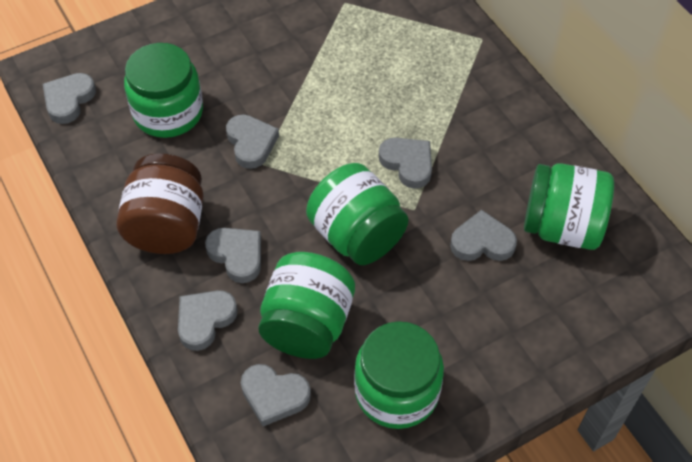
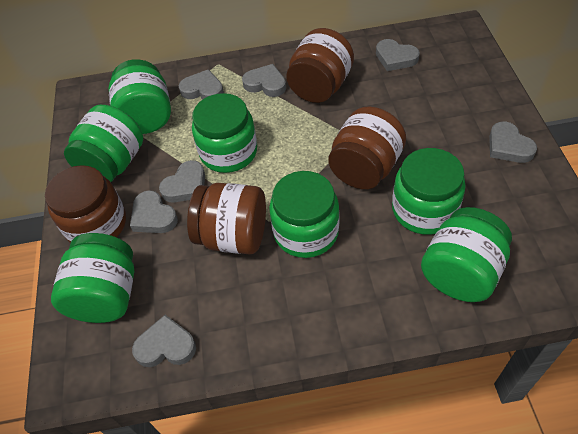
brown jar: 1 -> 4
green jar: 5 -> 7

